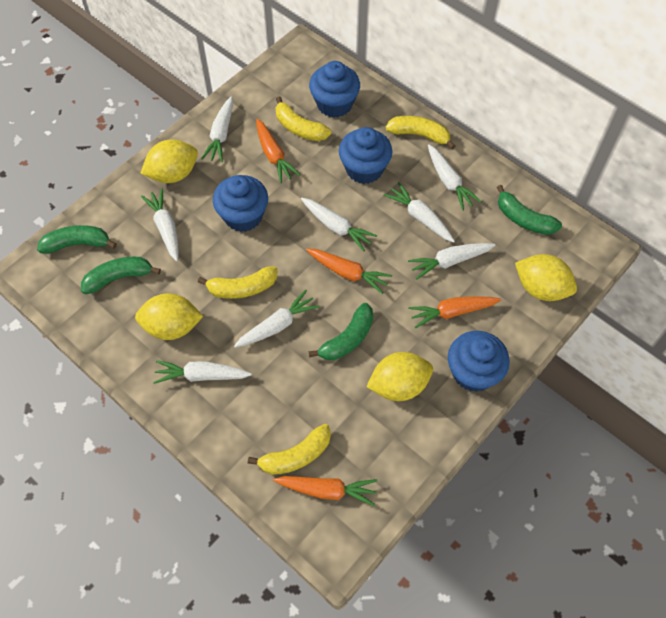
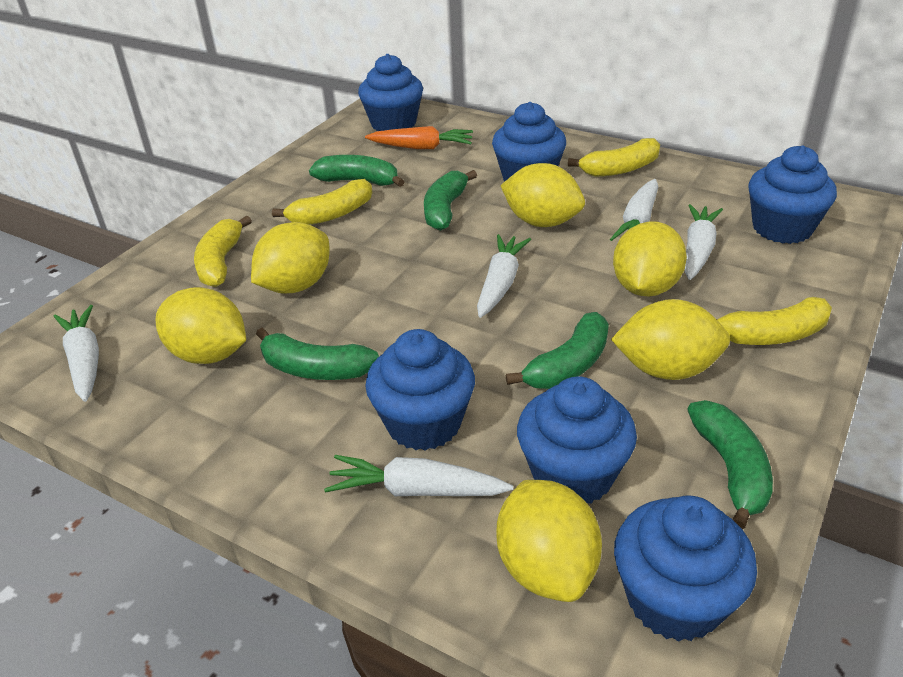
blue cupcake: 4 -> 6
green banana: 4 -> 5
orange carrot: 4 -> 1
white carrot: 8 -> 5
yellow lemon: 4 -> 6

